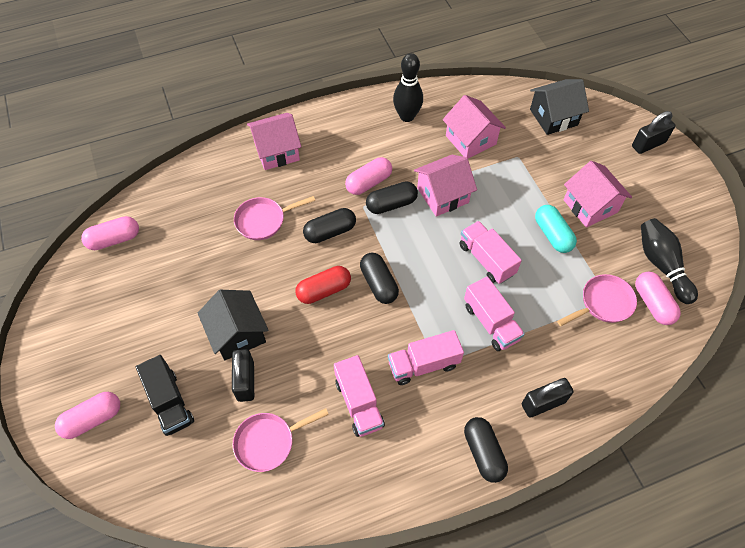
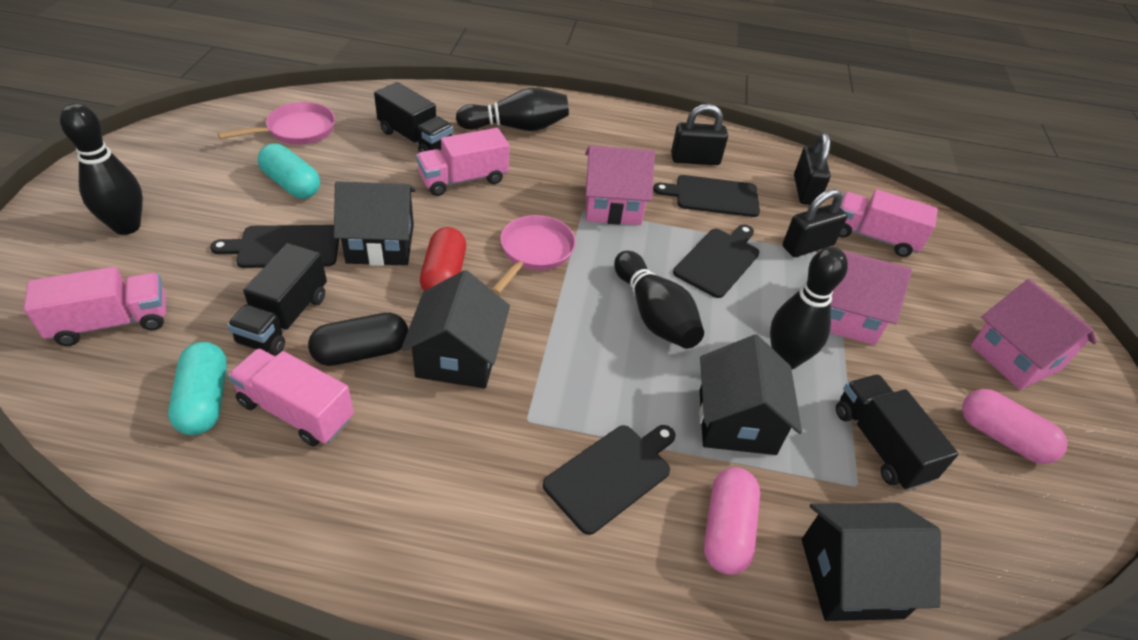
black bowling pin: 2 -> 4
black capsule: 4 -> 1
black cutting board: 0 -> 4
black house: 2 -> 4
black truck: 1 -> 3
pink capsule: 4 -> 2
pink house: 4 -> 3
pink pan: 3 -> 2
turquoise capsule: 1 -> 2

